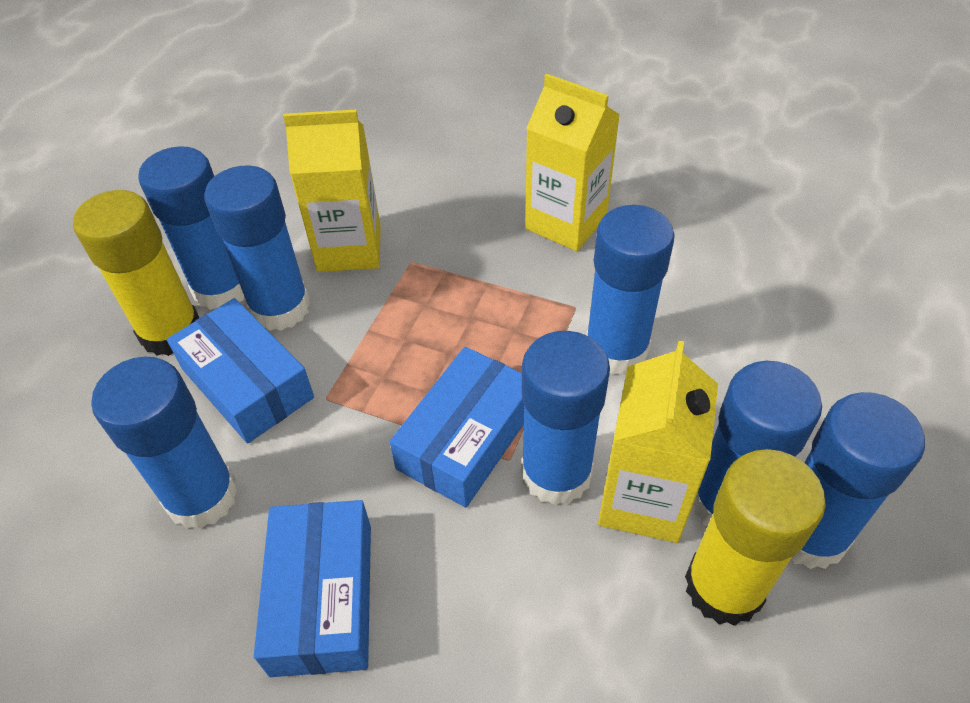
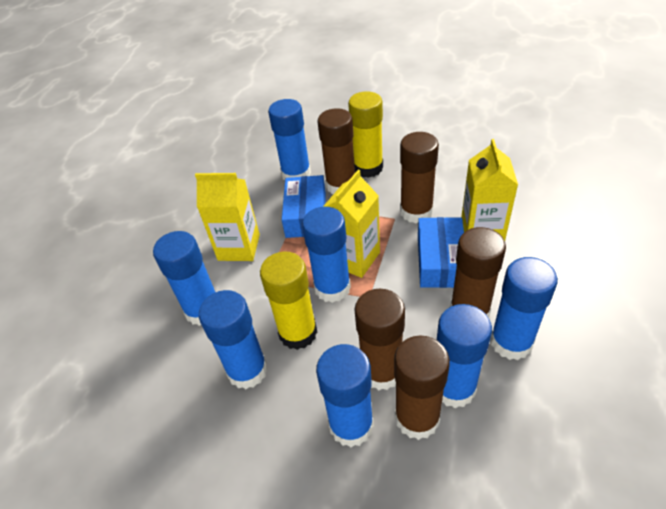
blue box: 3 -> 2
brown glue stick: 0 -> 5

